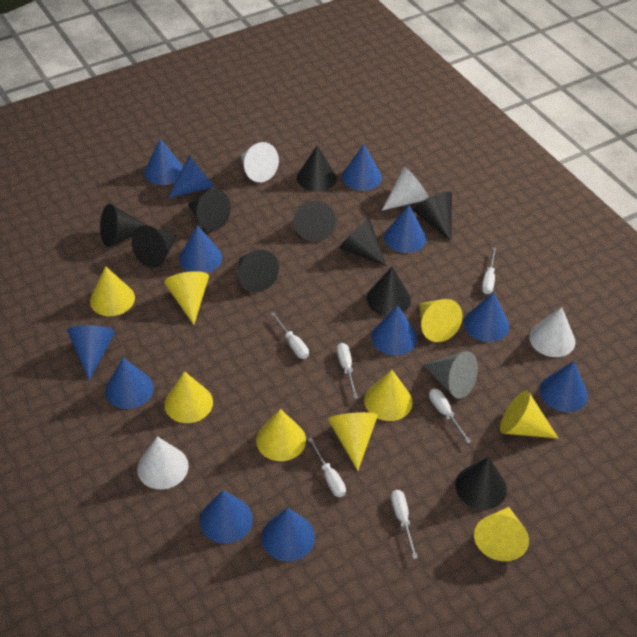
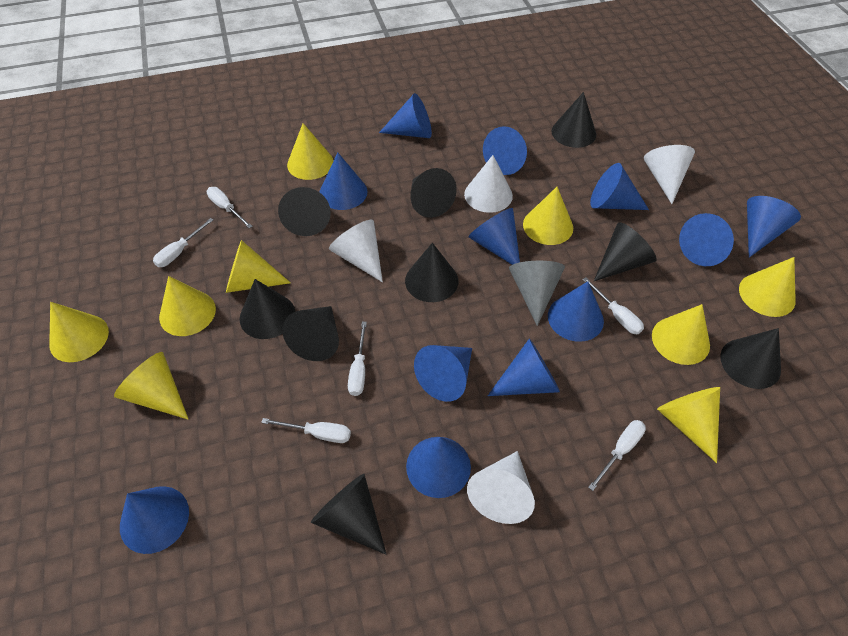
black cone: 10 -> 9

